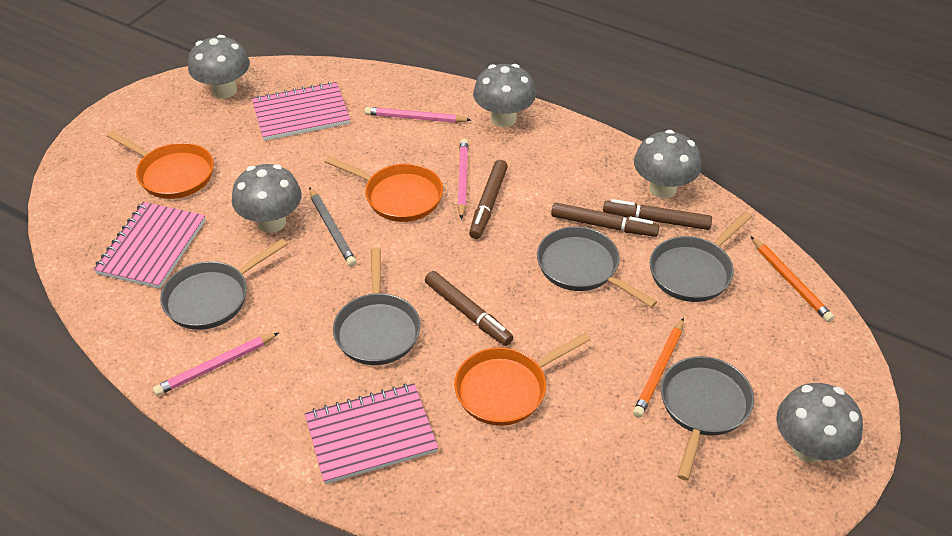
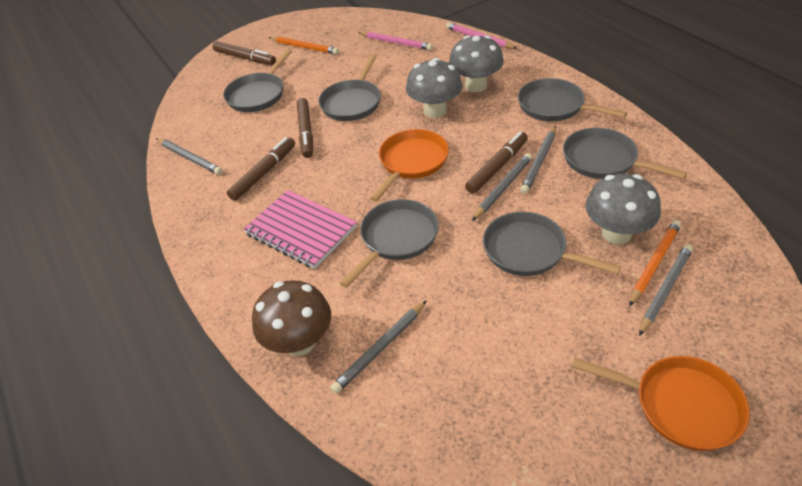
brown mushroom: 0 -> 1
grey mushroom: 5 -> 3
grey pan: 5 -> 6
grey pencil: 1 -> 5
orange pan: 3 -> 2
pink notebook: 3 -> 1
pink pencil: 3 -> 2

